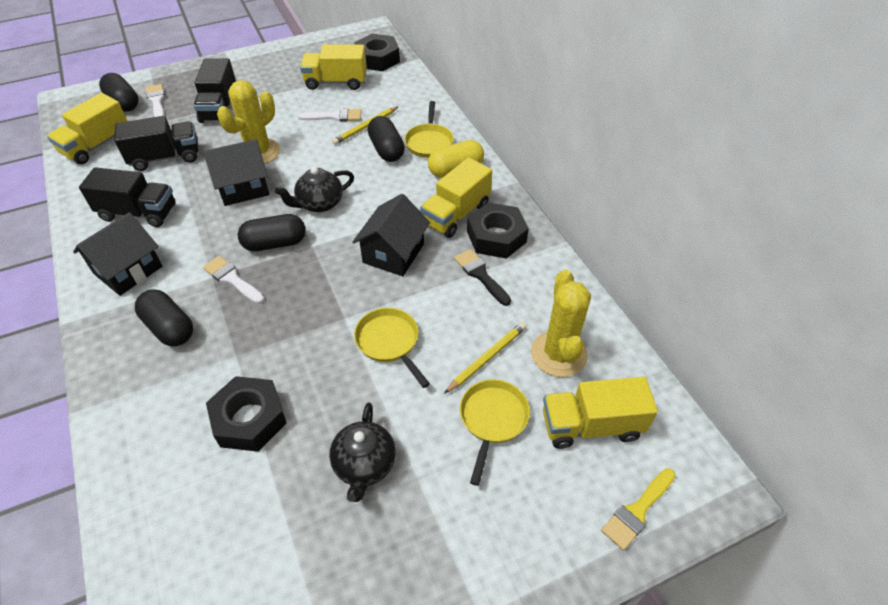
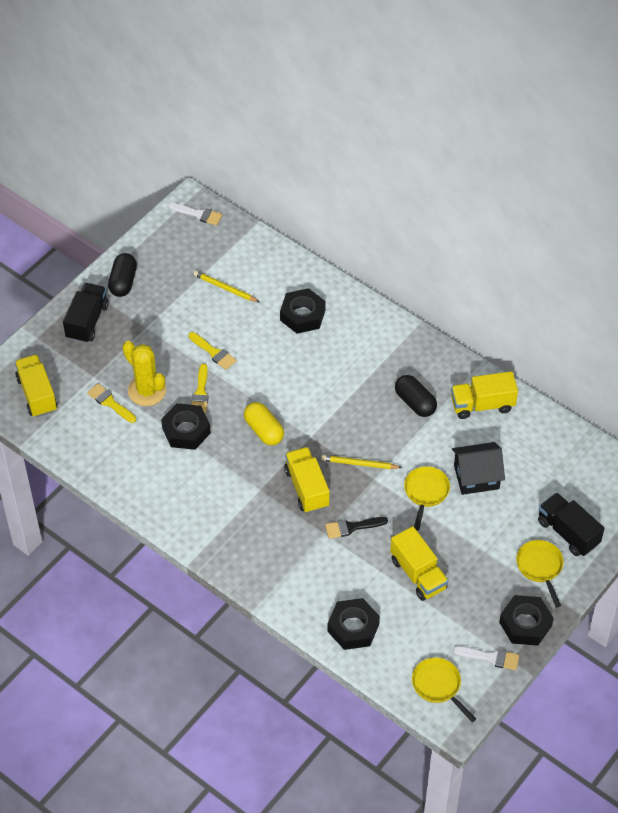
black capsule: 4 -> 2
black house: 3 -> 1
black nut: 3 -> 4
black teapot: 2 -> 0
black truck: 3 -> 2
white brush: 3 -> 2
yellow brush: 1 -> 3
yellow cactus: 2 -> 1

